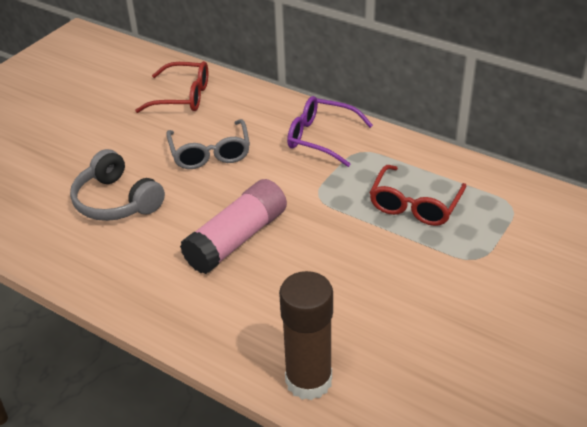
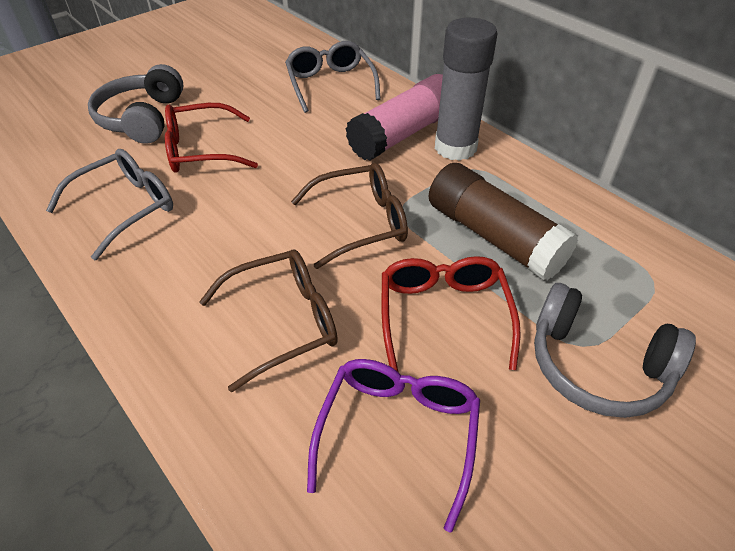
brown glasses: 0 -> 2
grey glasses: 1 -> 2
grey glue stick: 0 -> 1
grey headphones: 1 -> 2

